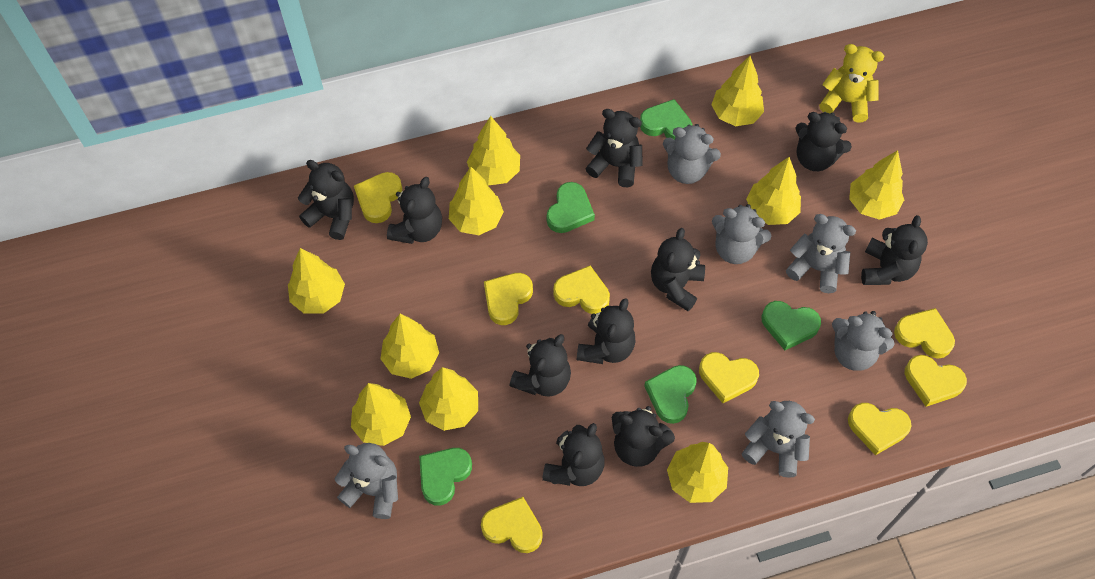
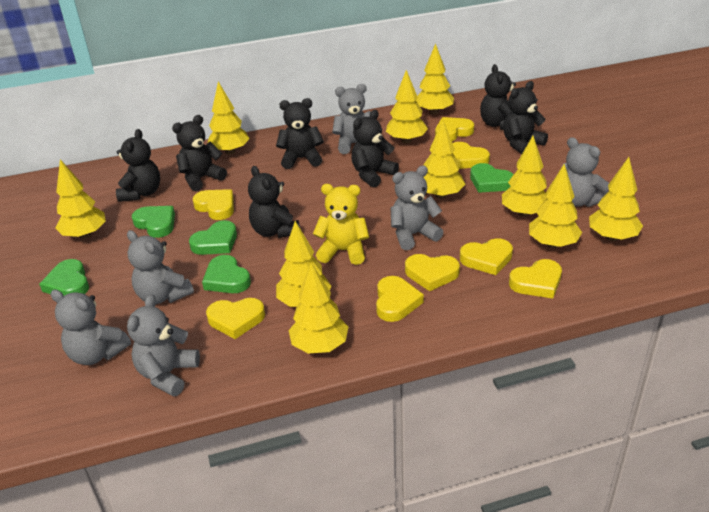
black teddy bear: 10 -> 7

